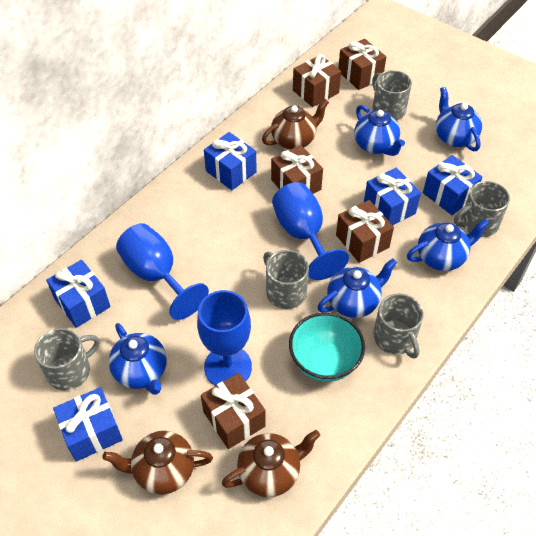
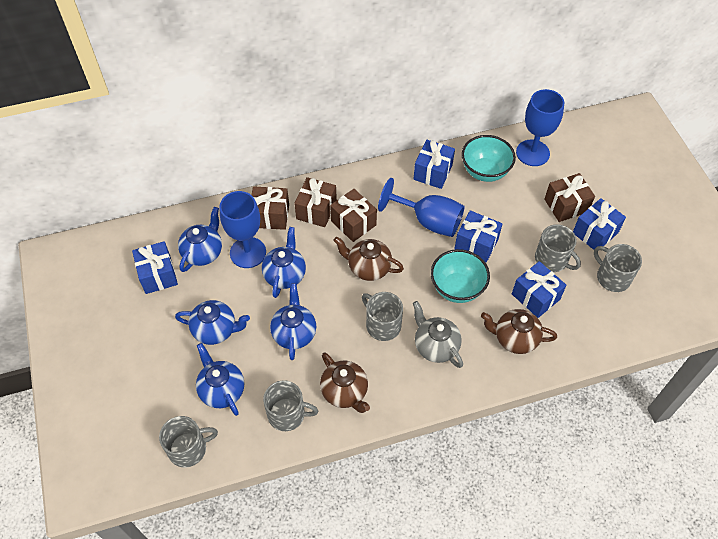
brown gift: 5 -> 4
grey teapot: 0 -> 1
turquoise bowl: 1 -> 2

